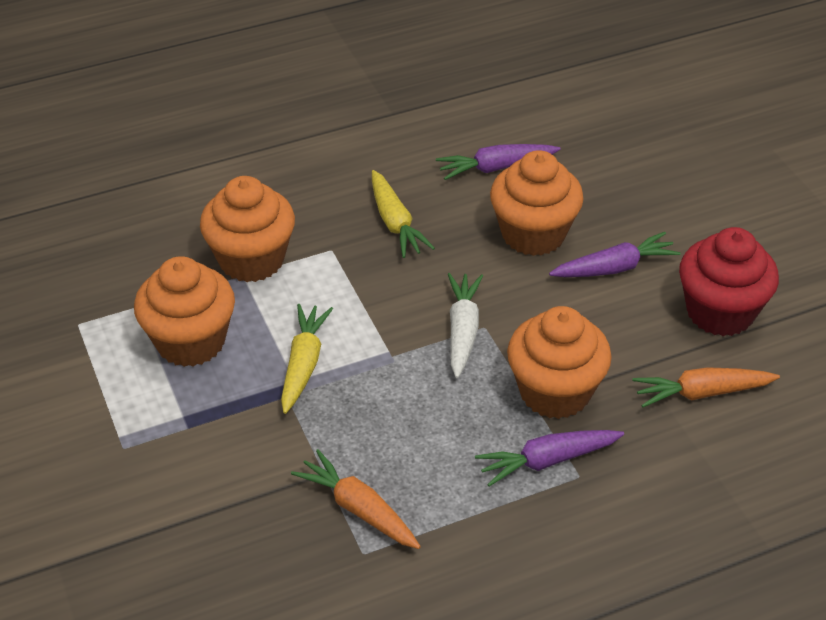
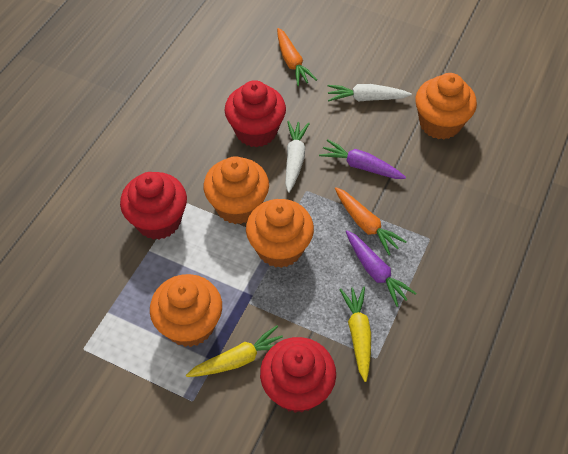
purple carrot: 3 -> 2
red cupcake: 1 -> 3
white carrot: 1 -> 2

